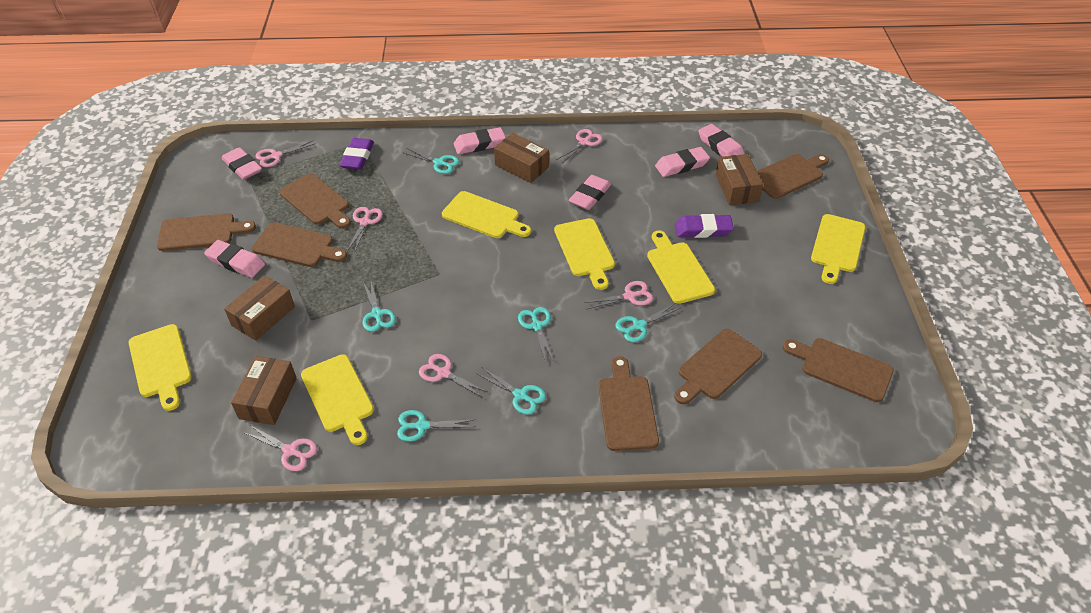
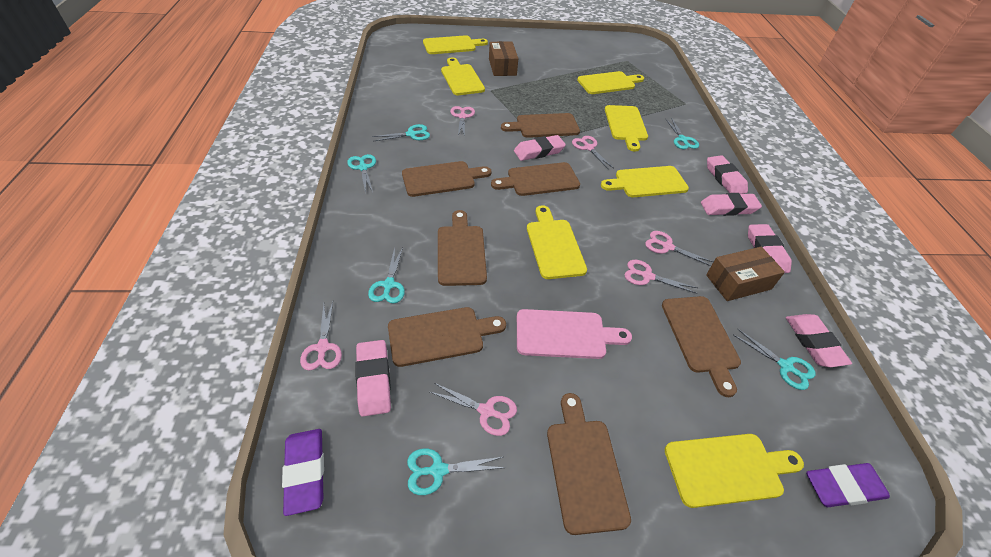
brown box: 4 -> 2
pink cutting board: 0 -> 1
yellow cutting board: 6 -> 7

